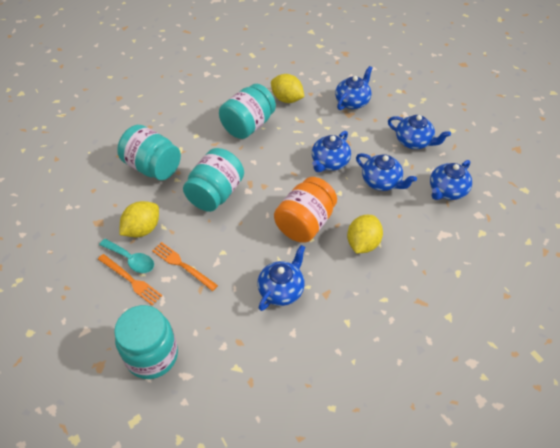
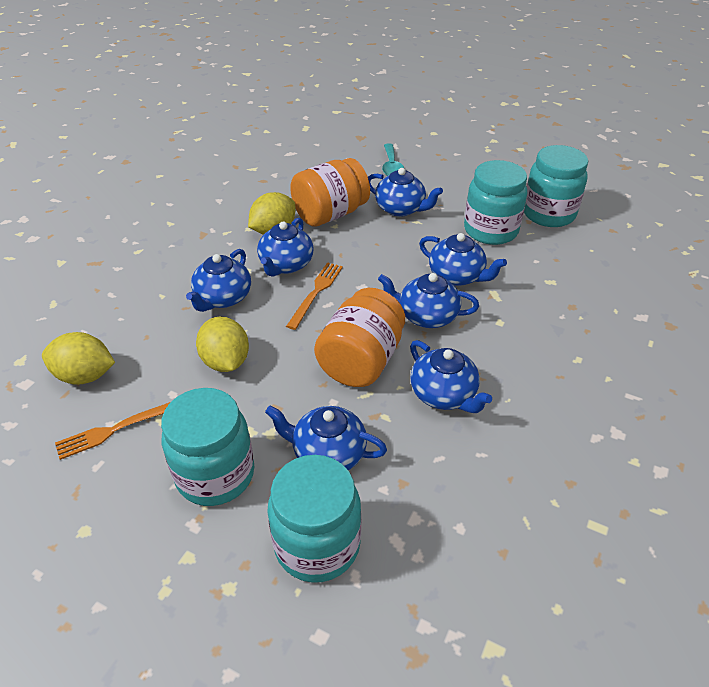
blue teapot: 6 -> 7
orange jar: 1 -> 2

